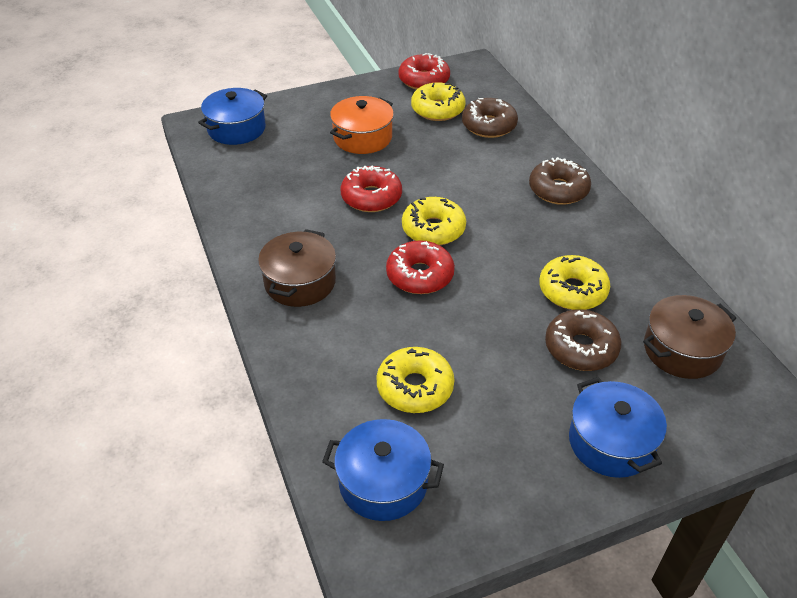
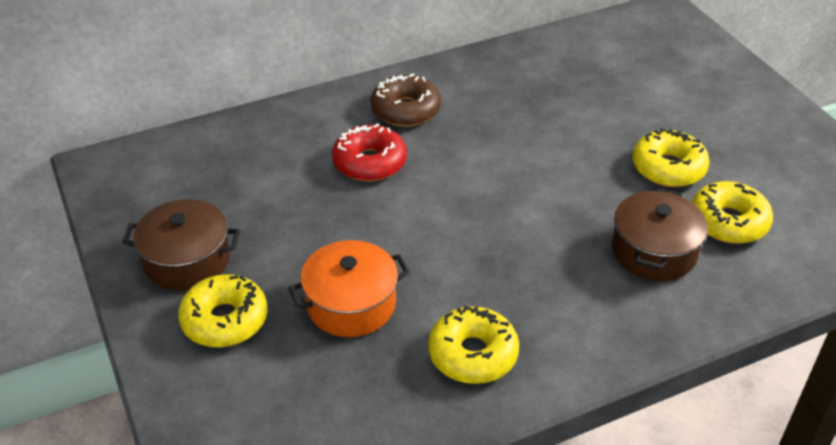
blue pot: 3 -> 0
brown donut: 3 -> 1
red donut: 3 -> 1

